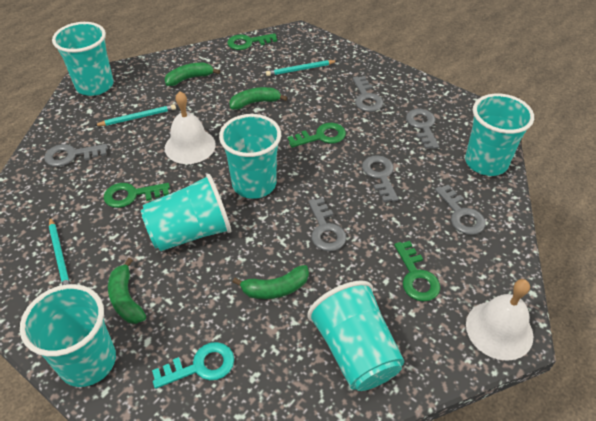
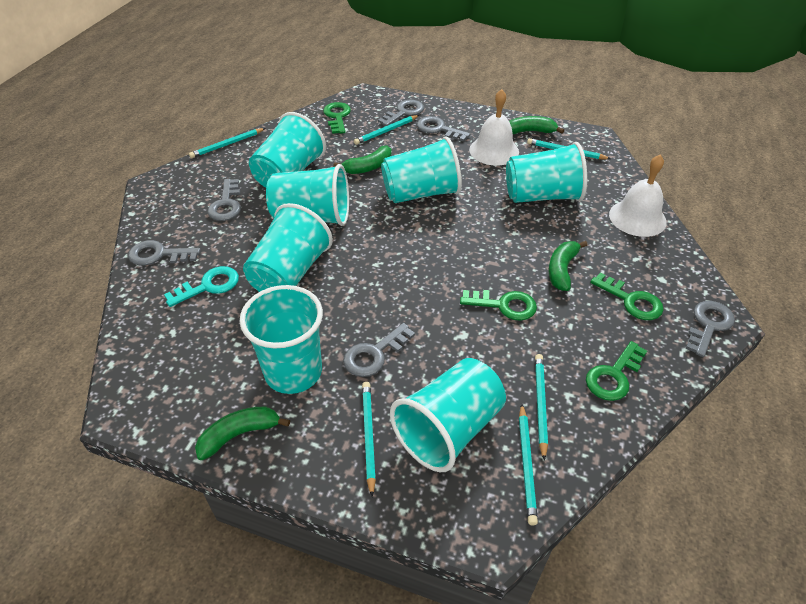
turquoise cup: 6 -> 7
turquoise pencil: 3 -> 6

